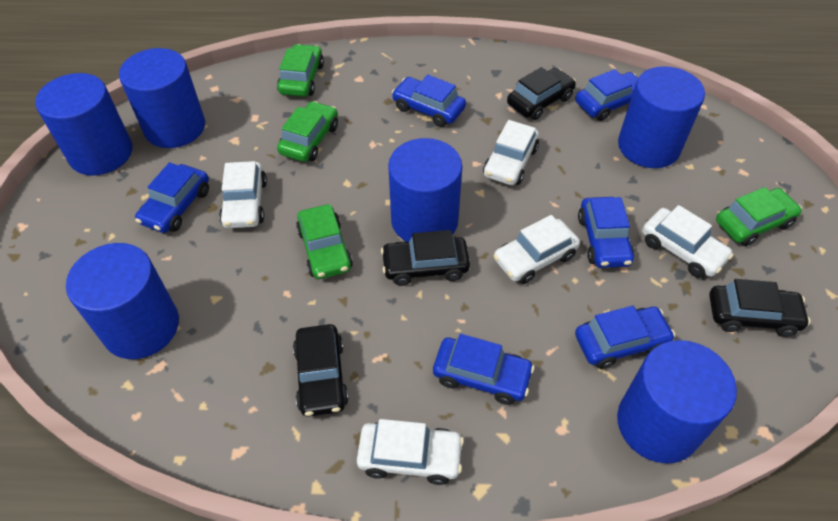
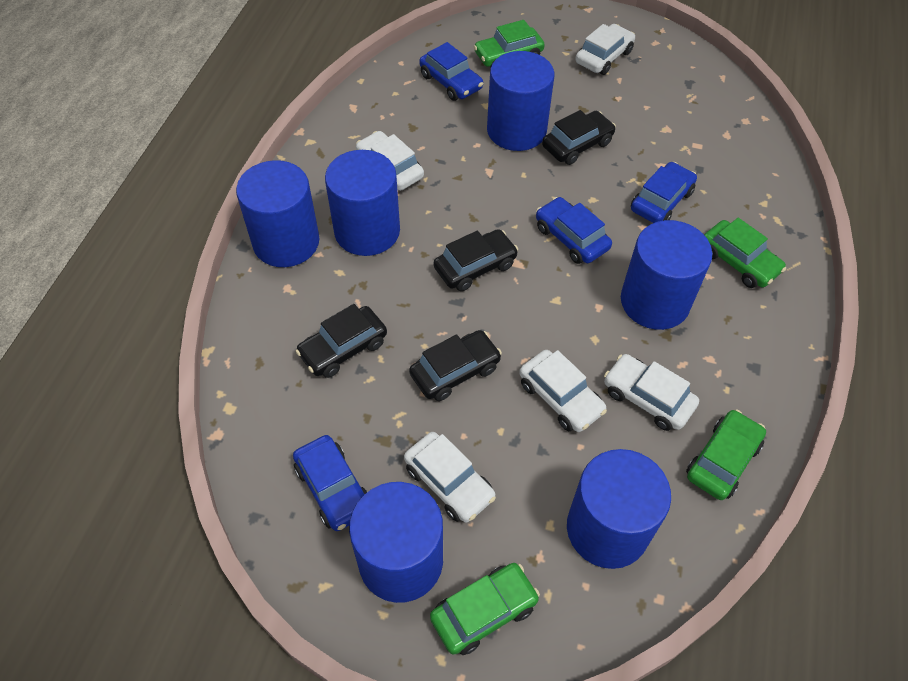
blue car: 6 -> 4

